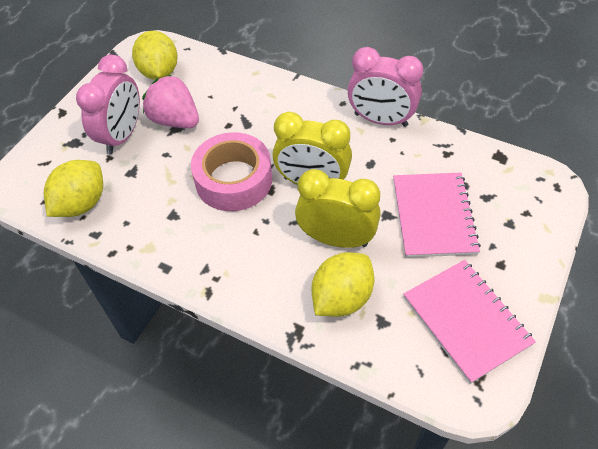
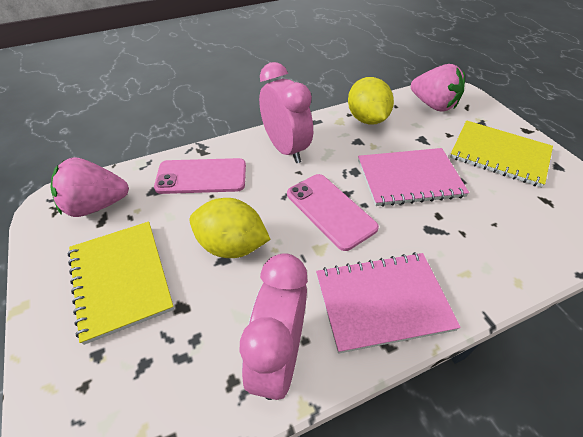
pink phone: 0 -> 2
pink strawberry: 1 -> 2
pink tape: 1 -> 0
yellow clock: 2 -> 0
yellow lemon: 3 -> 2
yellow notebook: 0 -> 2

